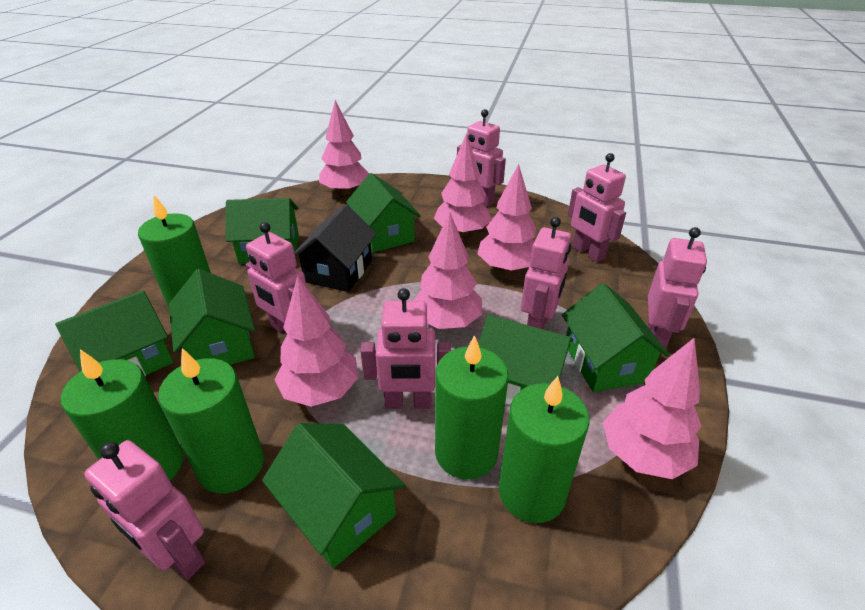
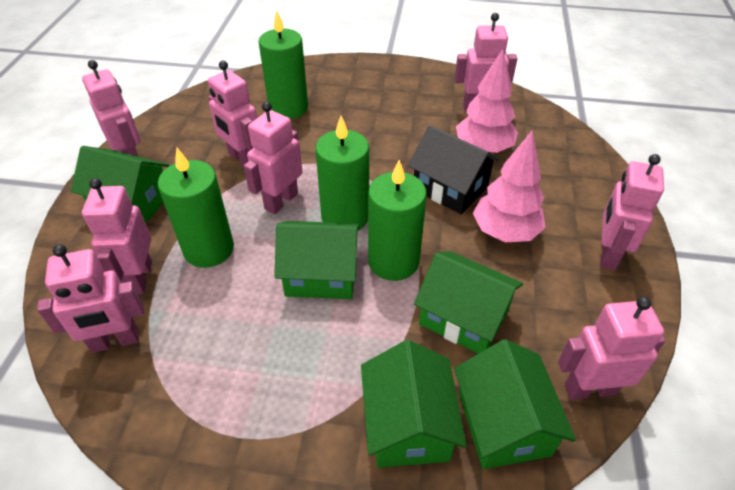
green candle: 5 -> 4
green house: 7 -> 5
pink robot: 7 -> 8
pink tree: 6 -> 2

